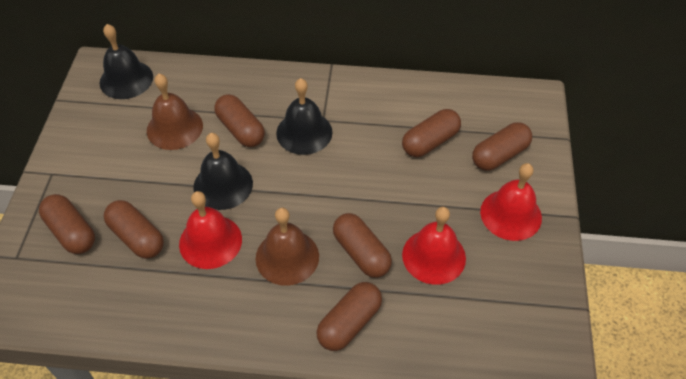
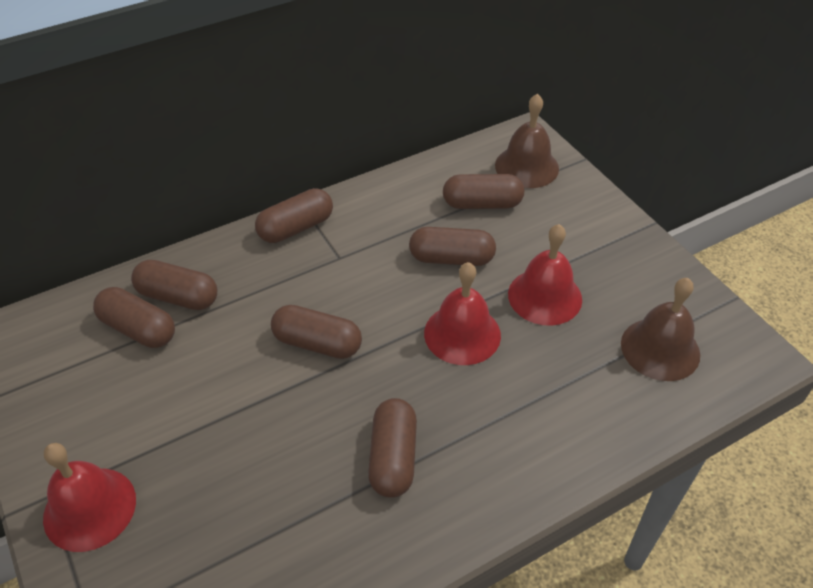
black bell: 3 -> 0

